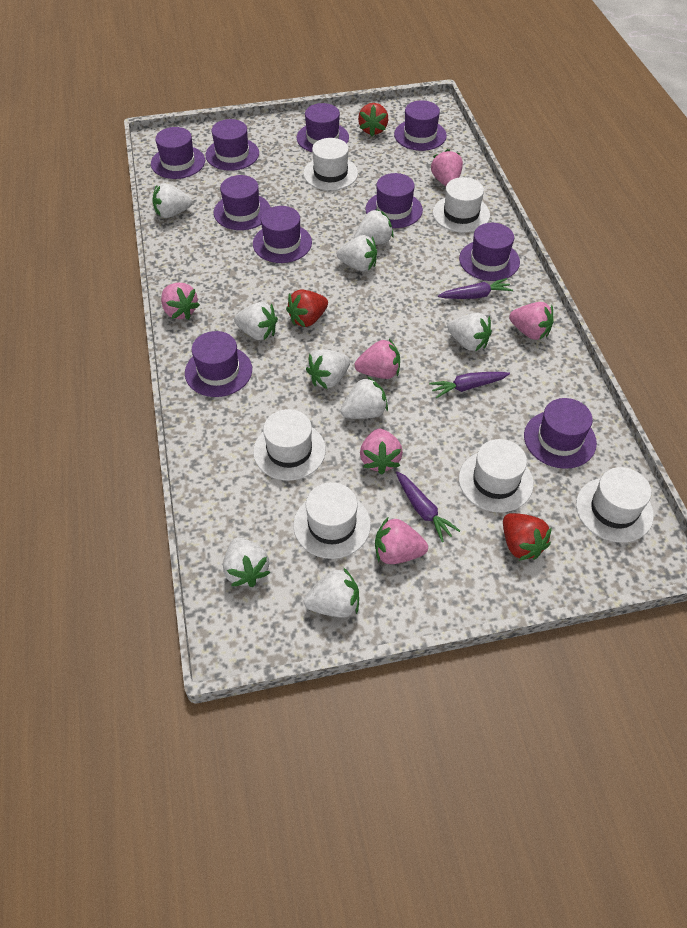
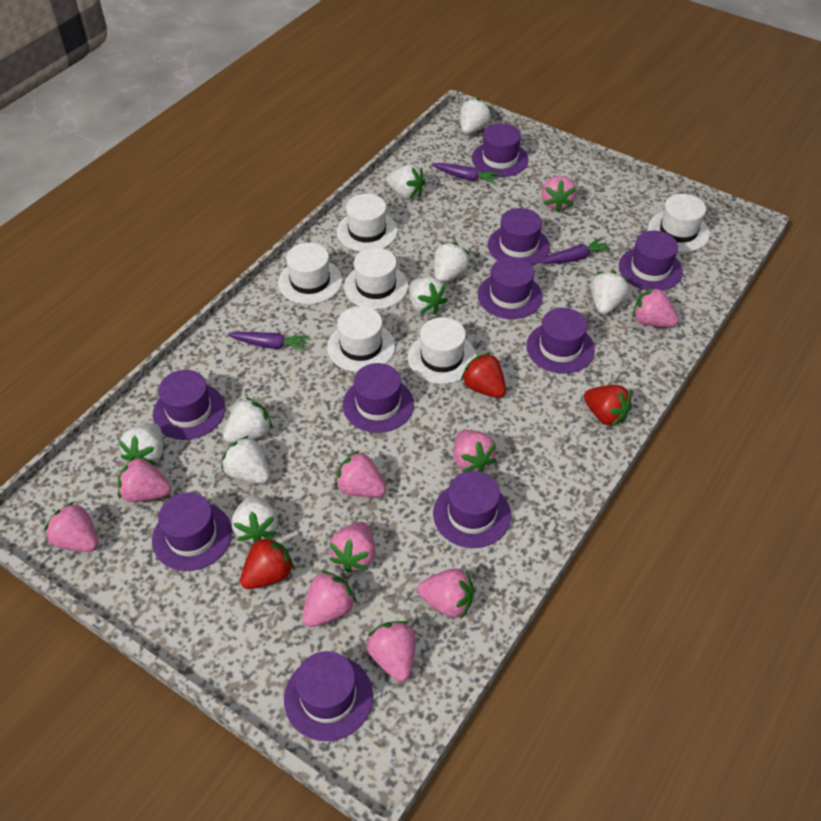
pink strawberry: 6 -> 10

